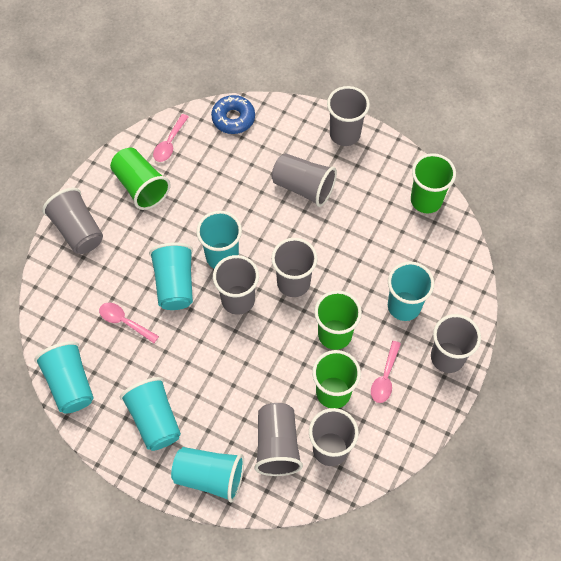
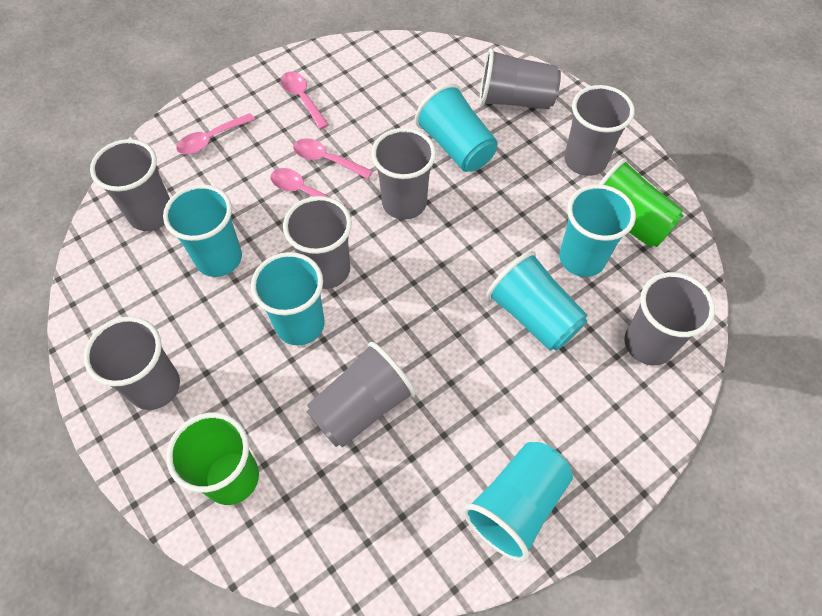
blue donut: 1 -> 0
green cup: 4 -> 2
pink spoon: 3 -> 4

